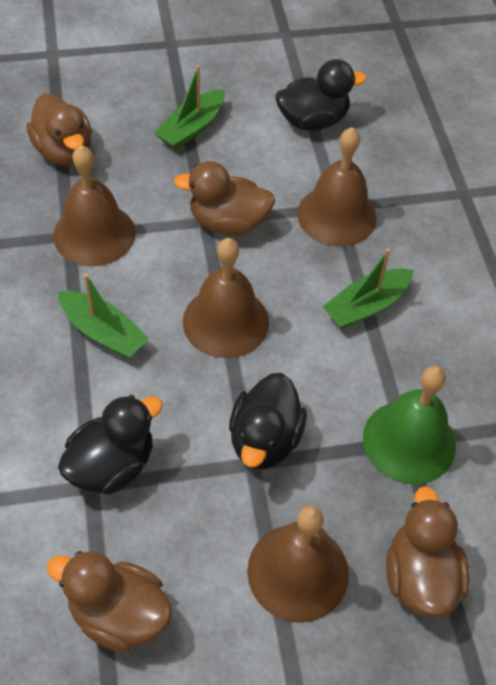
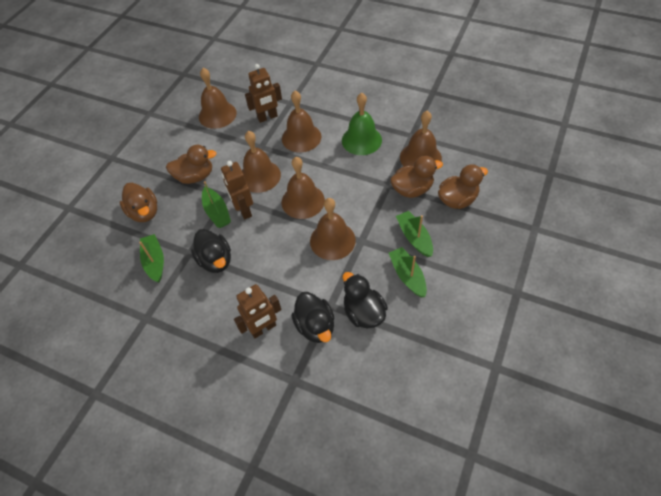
brown bell: 4 -> 6
brown robot: 0 -> 3
green boat: 3 -> 4

